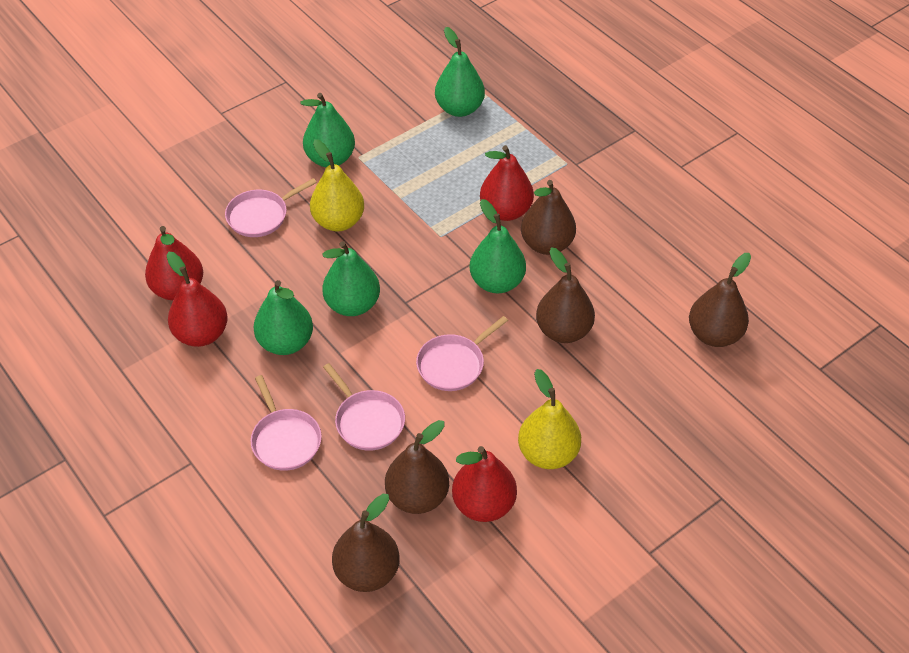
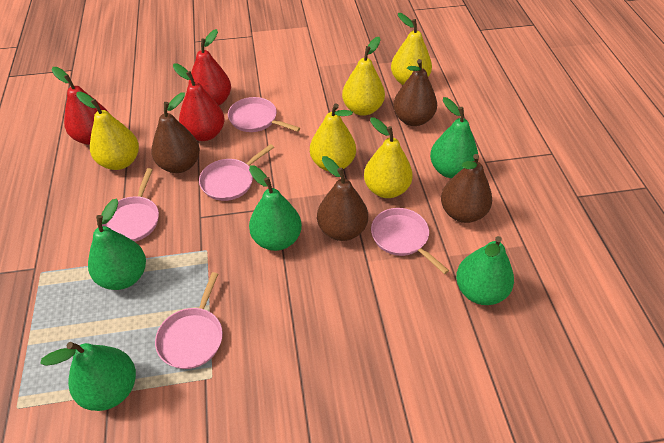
brown pear: 5 -> 4
pink pan: 4 -> 5
red pear: 4 -> 3
yellow pear: 2 -> 5

